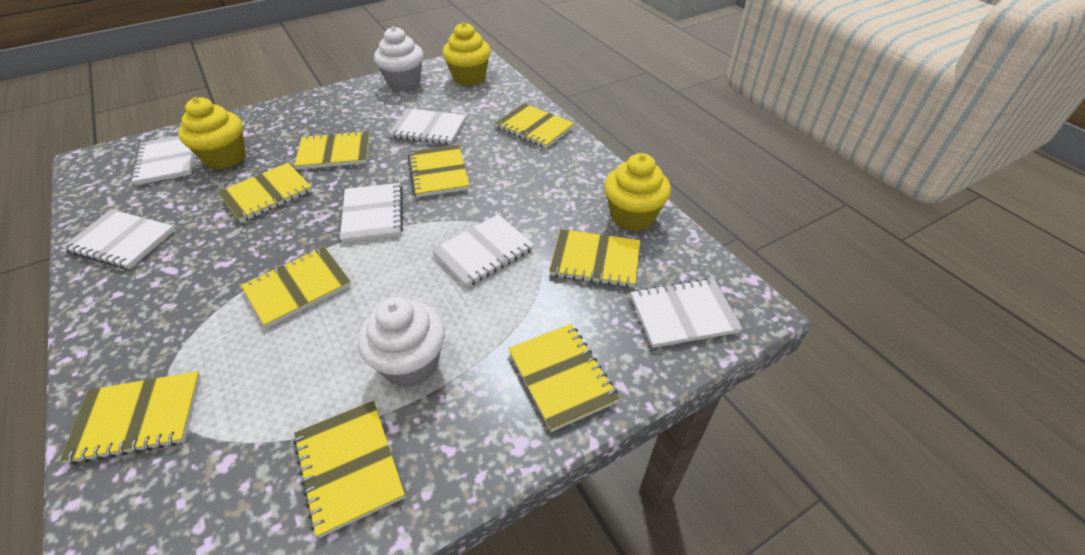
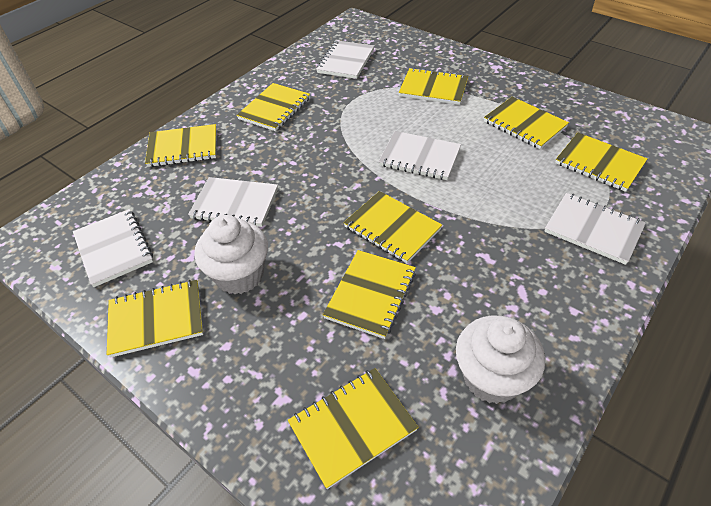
white notebook: 6 -> 5
yellow cupcake: 3 -> 0

